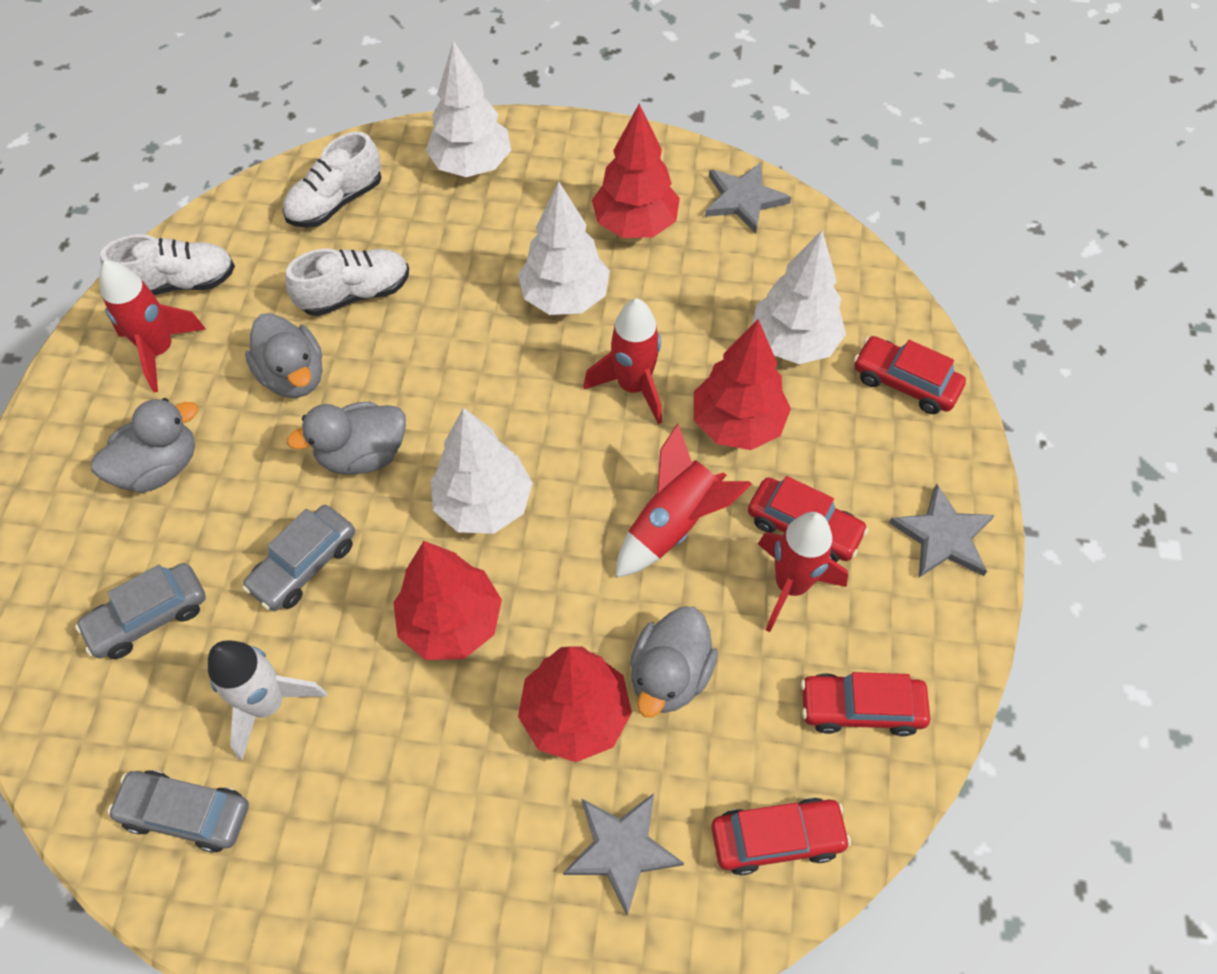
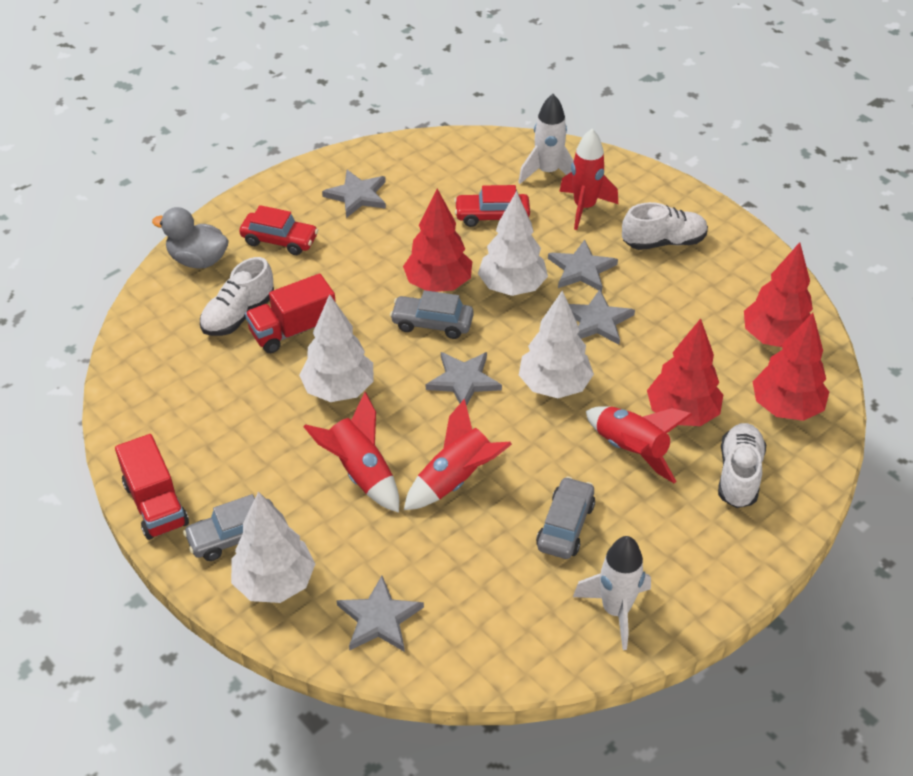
grey duck: 4 -> 1
grey star: 3 -> 5
red car: 4 -> 2
red truck: 0 -> 2
white rocket: 1 -> 2

